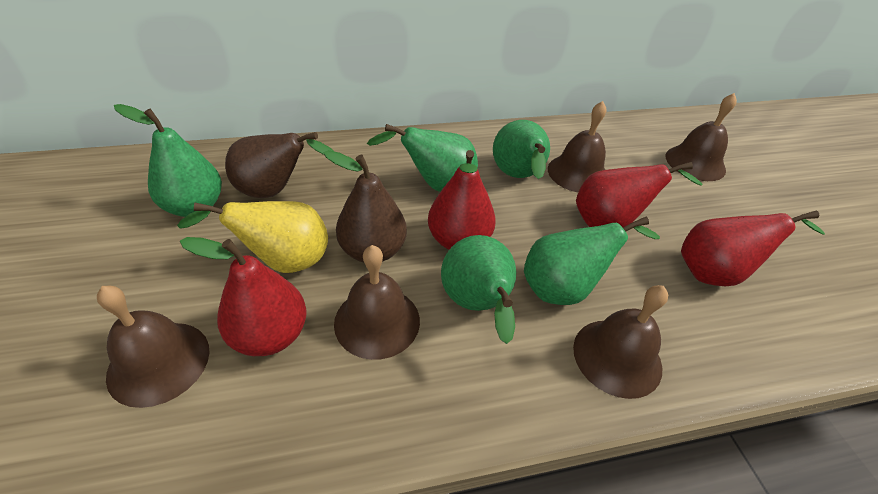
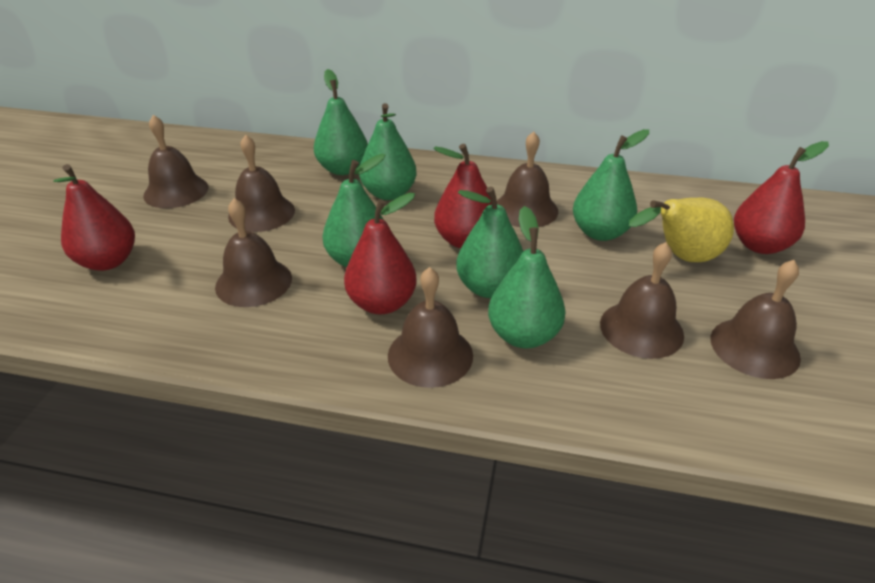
brown bell: 5 -> 7
brown pear: 2 -> 0
green pear: 5 -> 6

